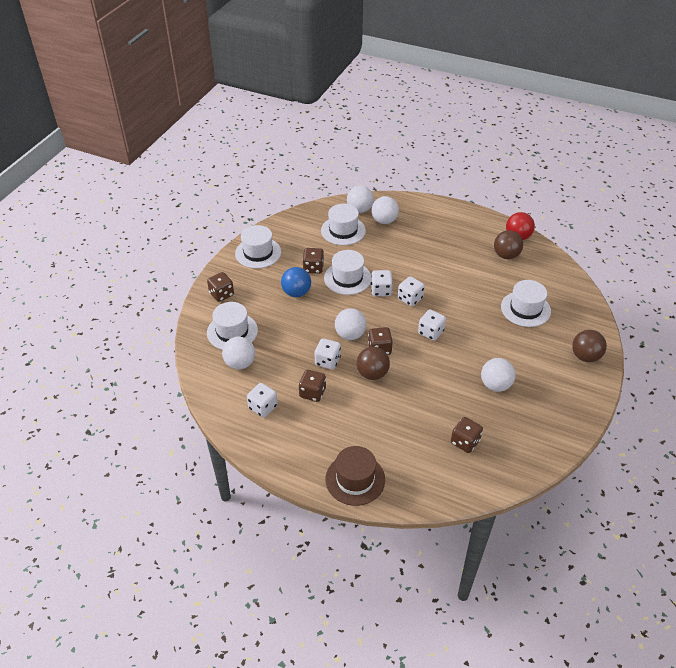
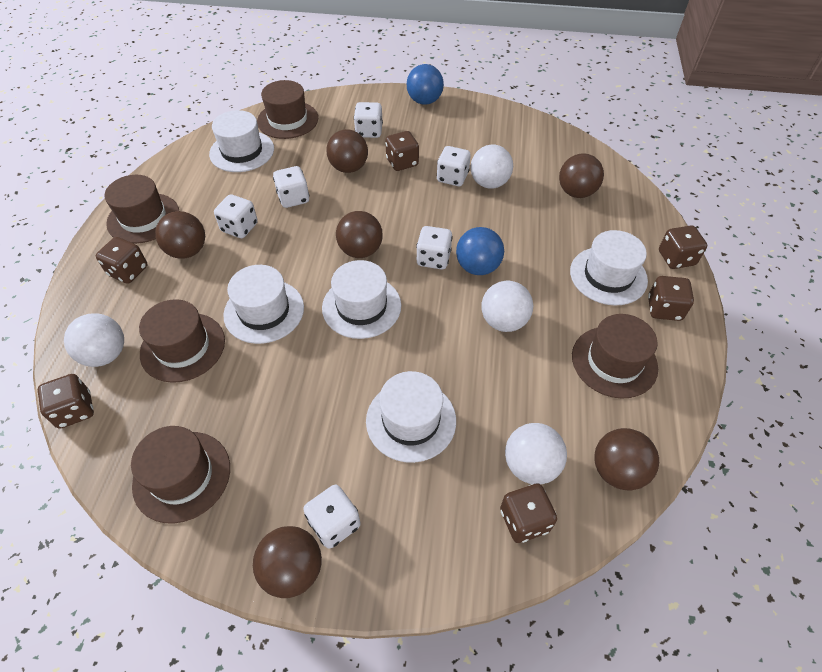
blue ball: 1 -> 2
brown ball: 3 -> 6
brown dice: 5 -> 6
brown hat: 1 -> 5
red ball: 1 -> 0
white ball: 5 -> 4
white dice: 5 -> 6

